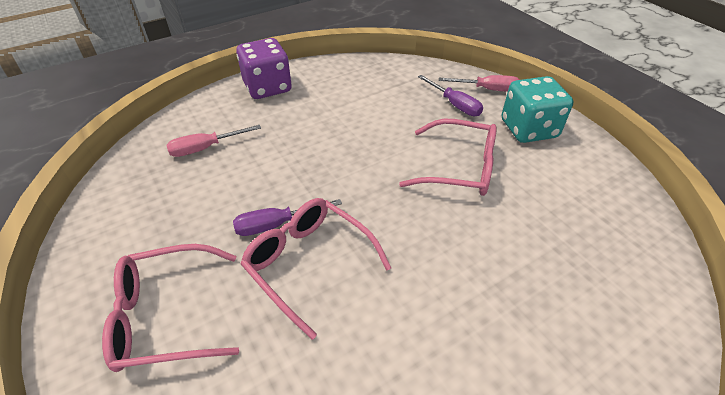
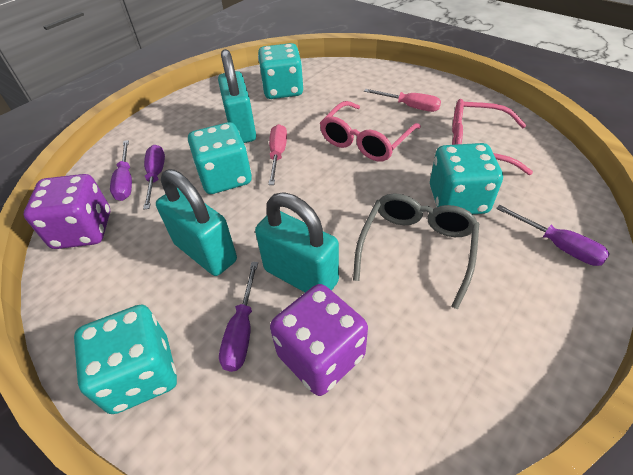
grey glasses: 0 -> 1
pink glasses: 3 -> 2
purple dice: 1 -> 2
purple screwdriver: 2 -> 4
turquoise dice: 1 -> 4
turquoise padlock: 0 -> 3

